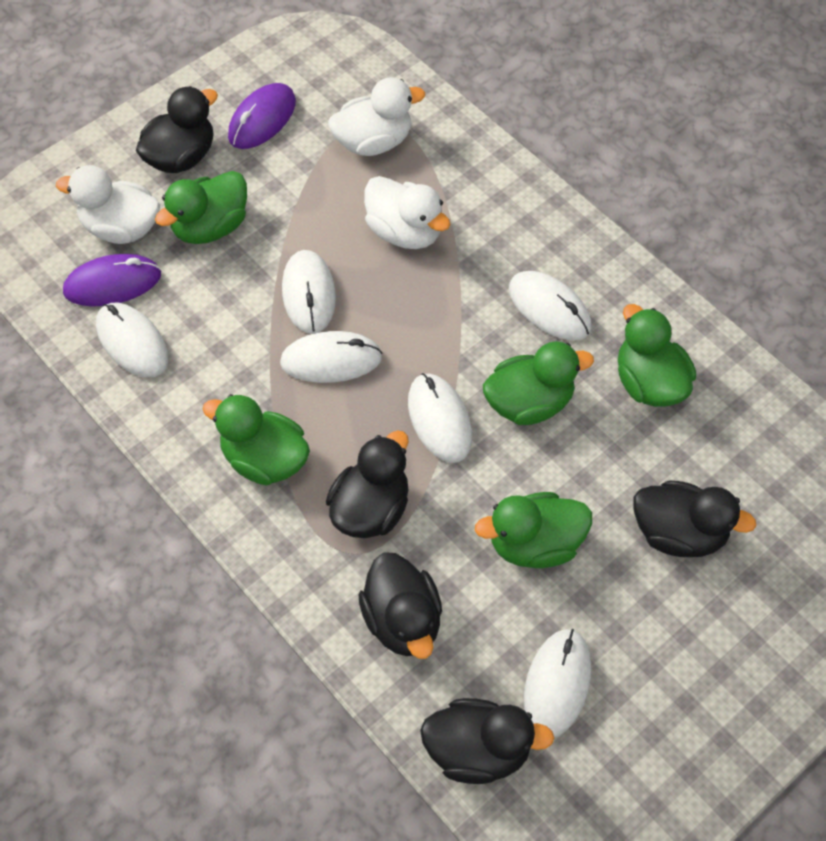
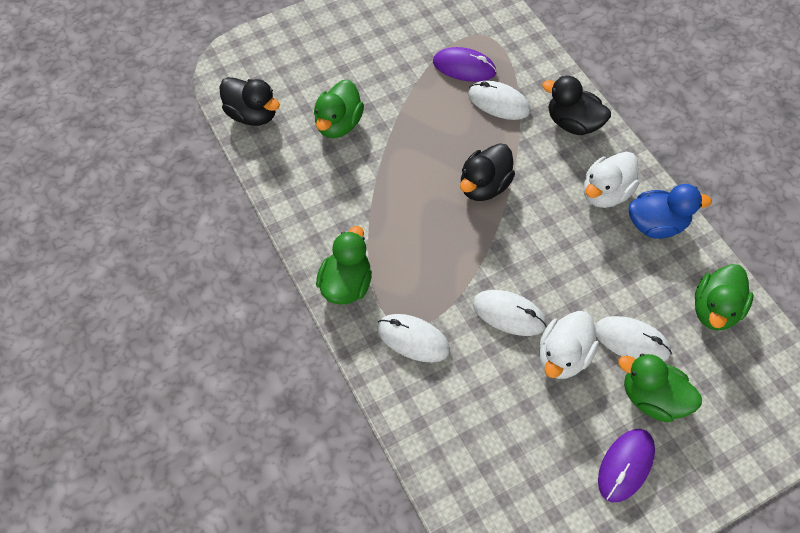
black duck: 5 -> 3
blue duck: 0 -> 1
green duck: 5 -> 4
white duck: 3 -> 2
white mouse: 6 -> 4

